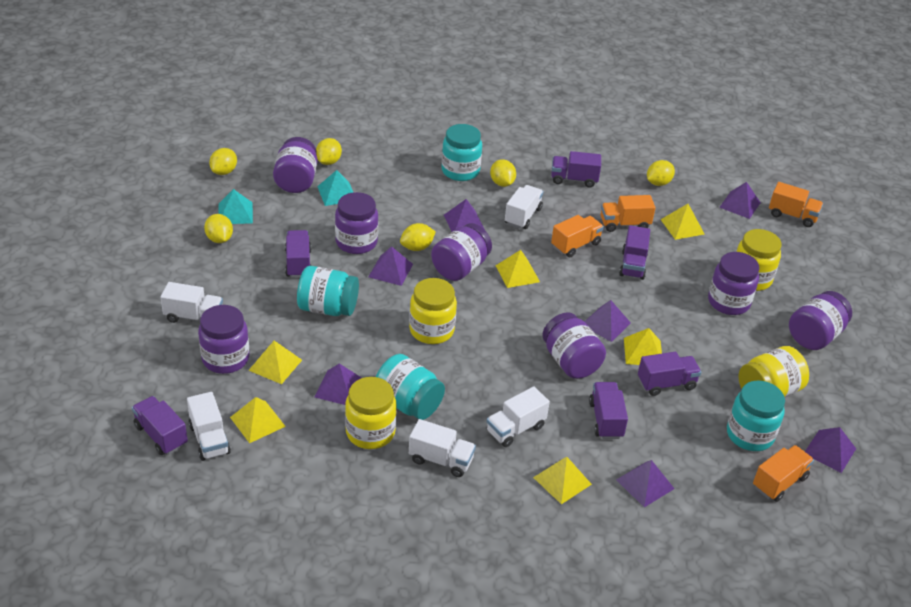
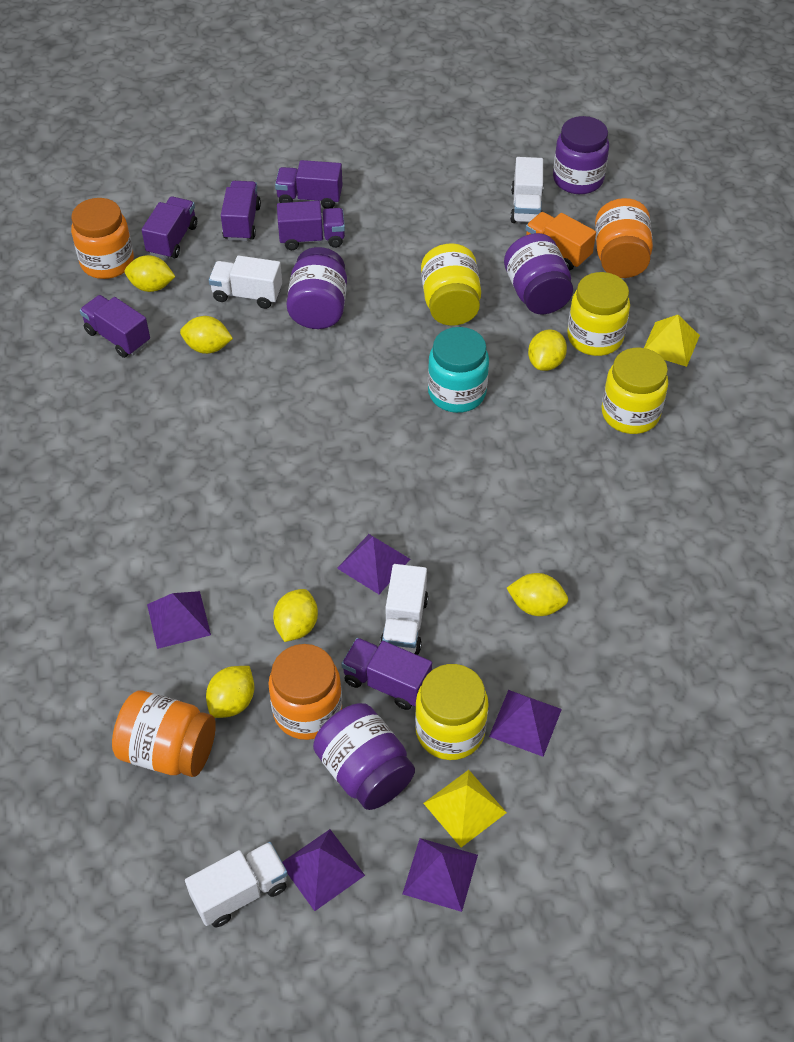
orange jar: 0 -> 4
orange truck: 4 -> 1
purple jar: 7 -> 4
purple pyramid: 7 -> 5
turquoise jar: 4 -> 1
turquoise pyramid: 2 -> 0
white truck: 5 -> 4
yellow pyramid: 6 -> 2

